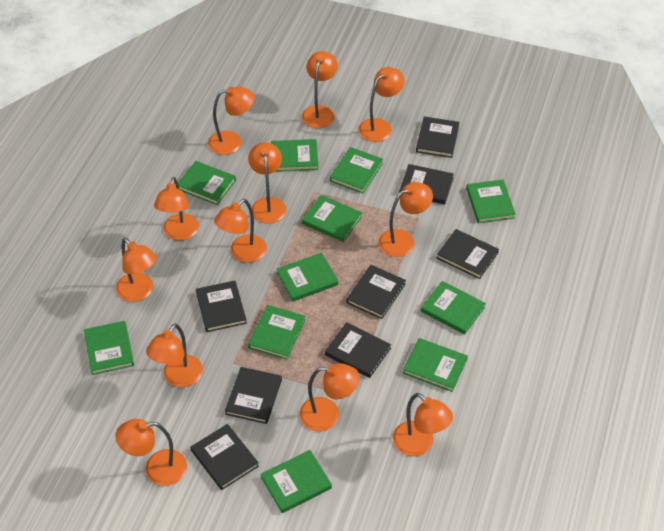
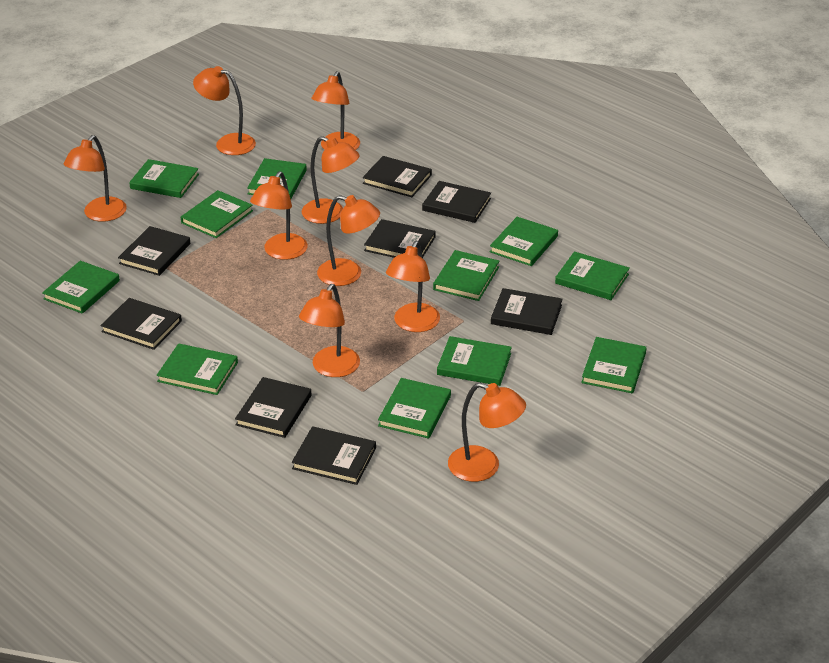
orange lamp: 12 -> 9

